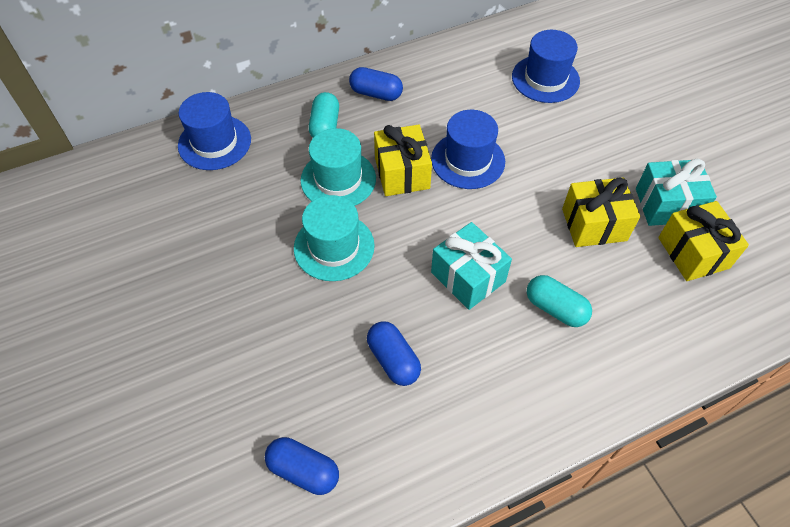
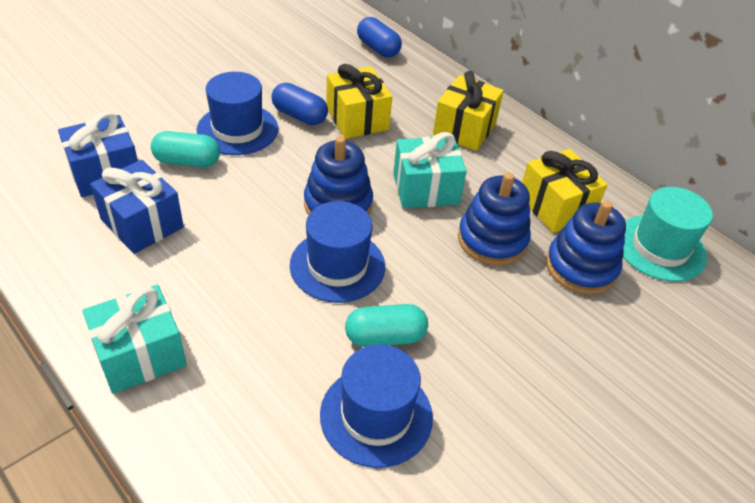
blue capsule: 3 -> 2
blue gift: 0 -> 2
blue stacking toy: 0 -> 3
turquoise hat: 2 -> 1

